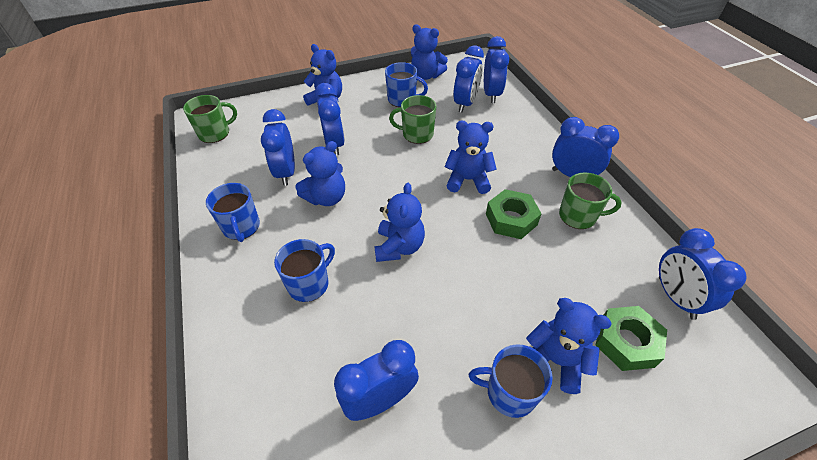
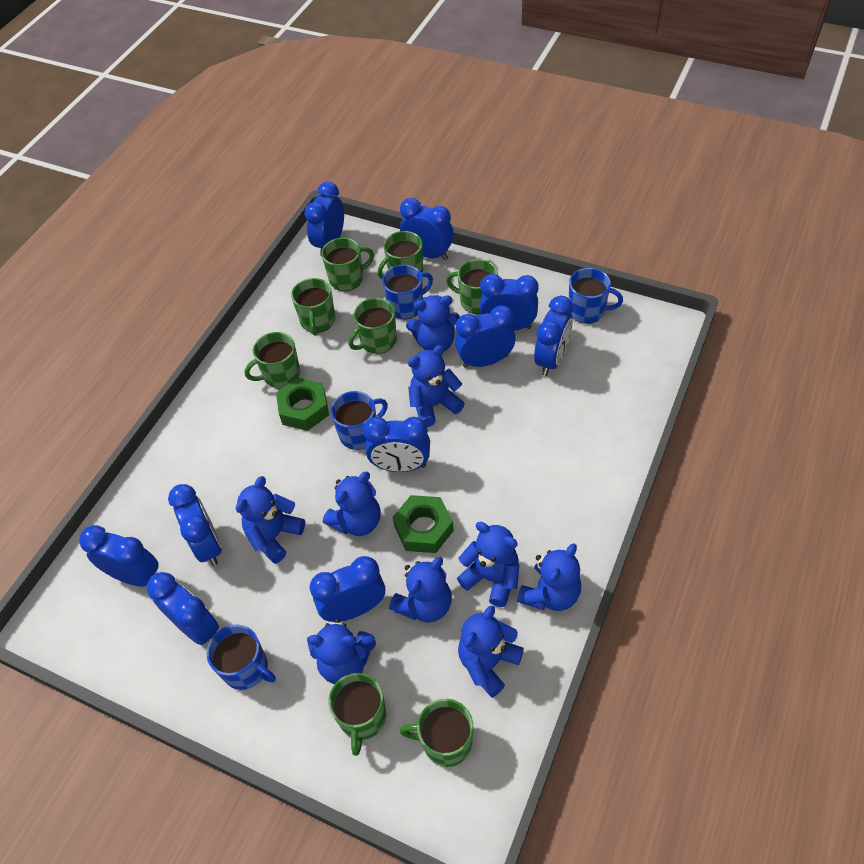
blue clock: 7 -> 10
blue teddy bear: 6 -> 9
green mug: 3 -> 8

